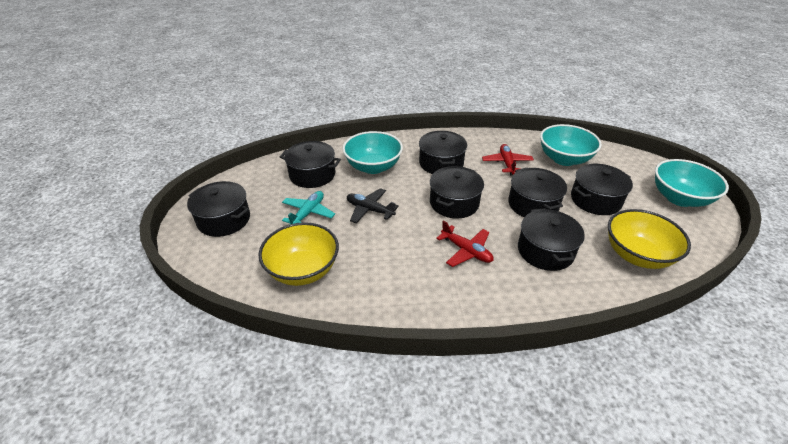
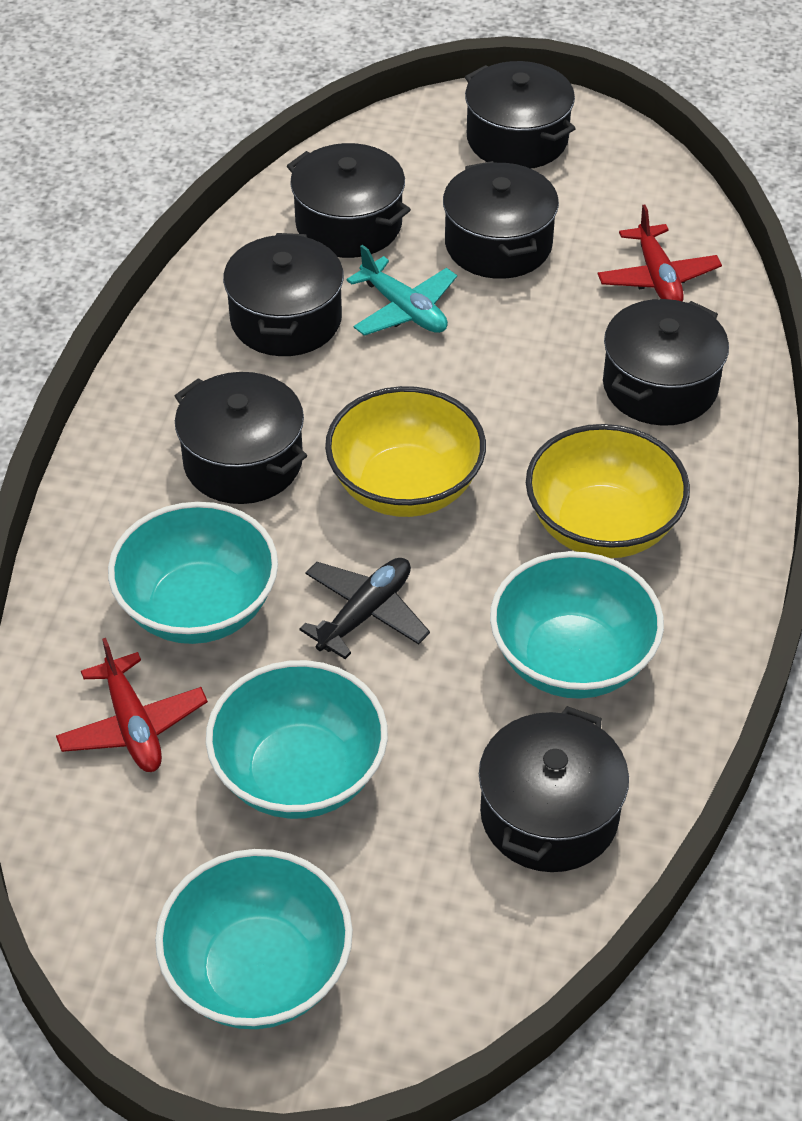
turquoise bowl: 3 -> 4

